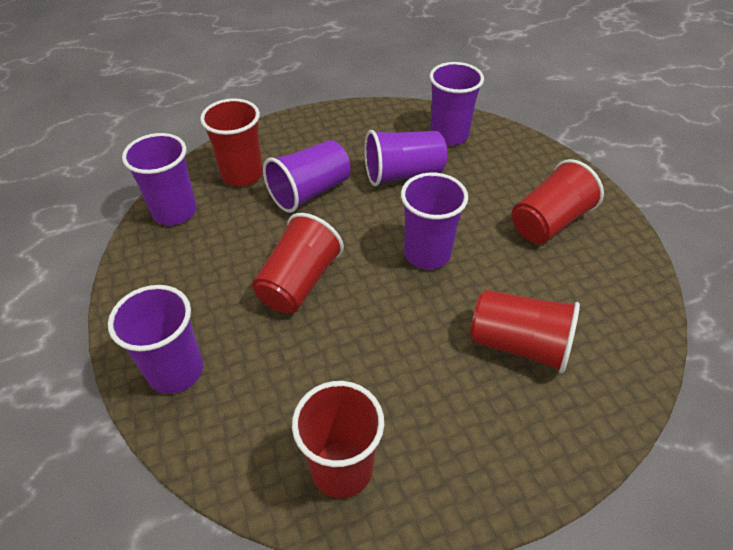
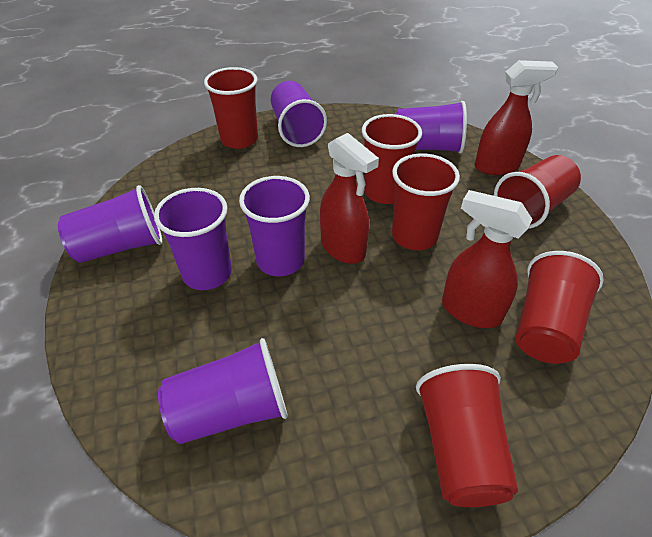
red cup: 5 -> 6
red spray bottle: 0 -> 3

